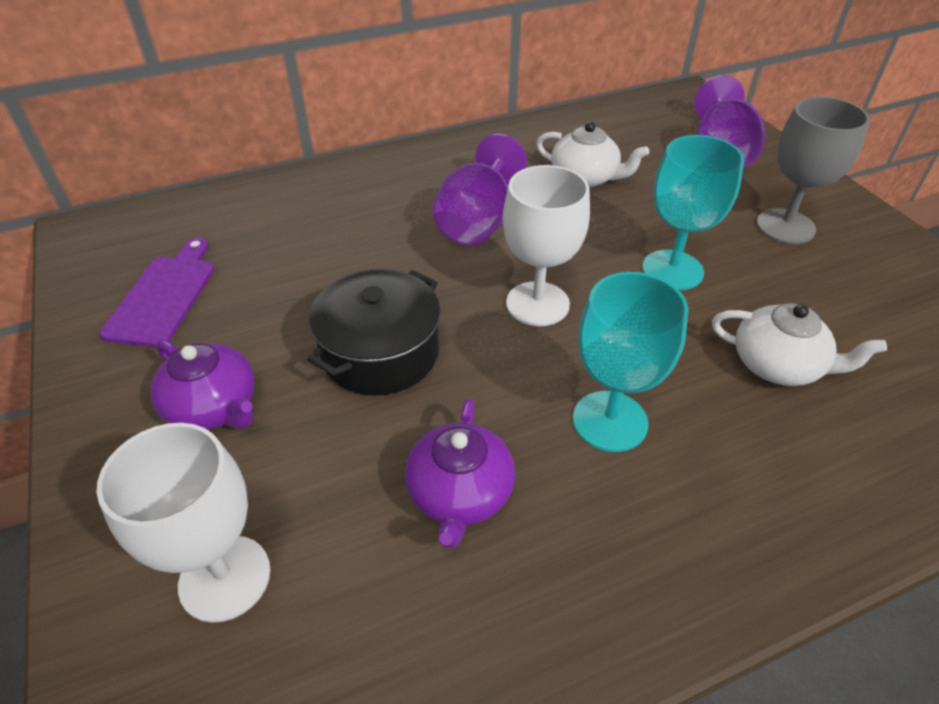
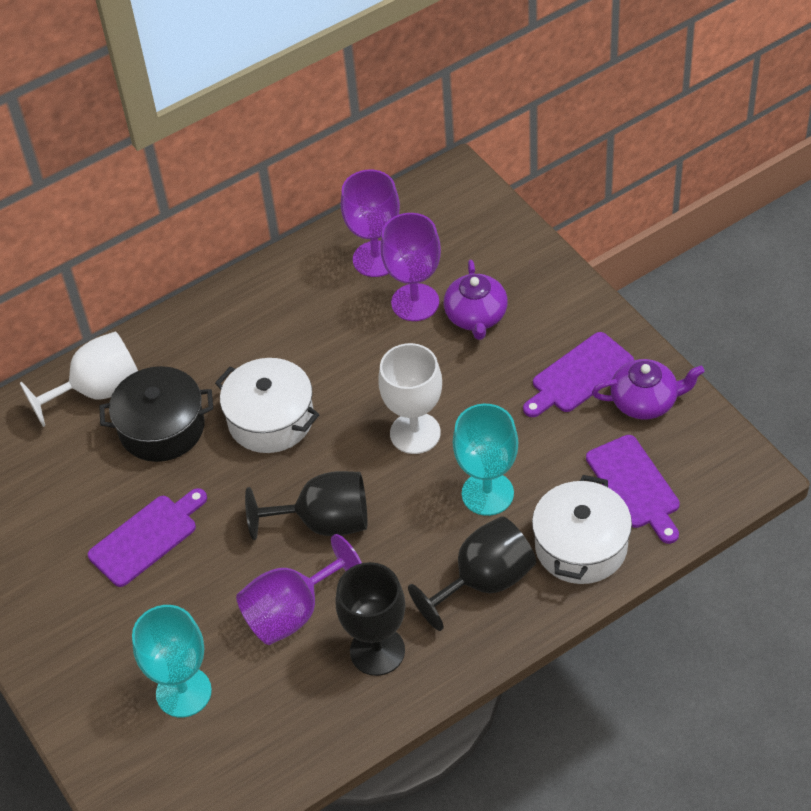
black goblet: 0 -> 3
grey goblet: 1 -> 0
purple cutting board: 1 -> 3
purple goblet: 2 -> 3
white pot: 0 -> 2
white teapot: 2 -> 0

